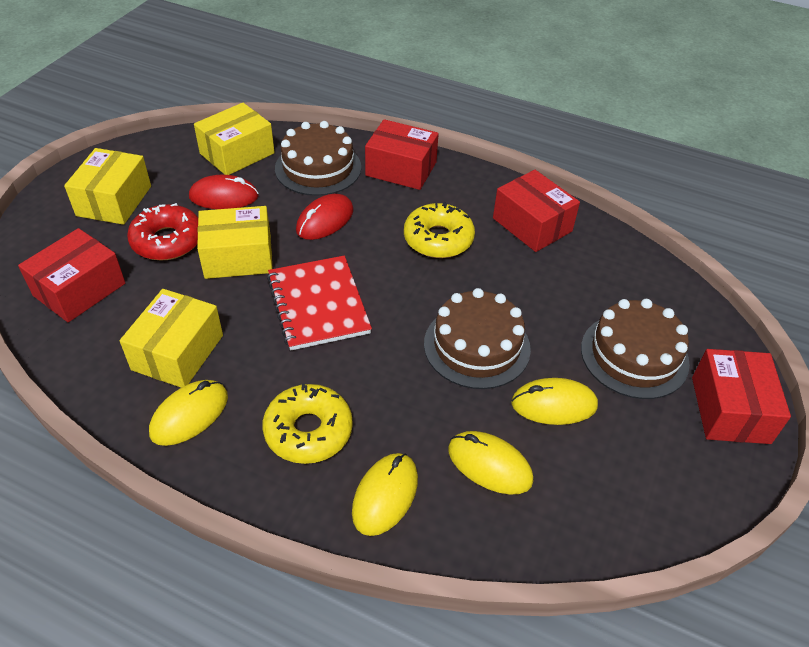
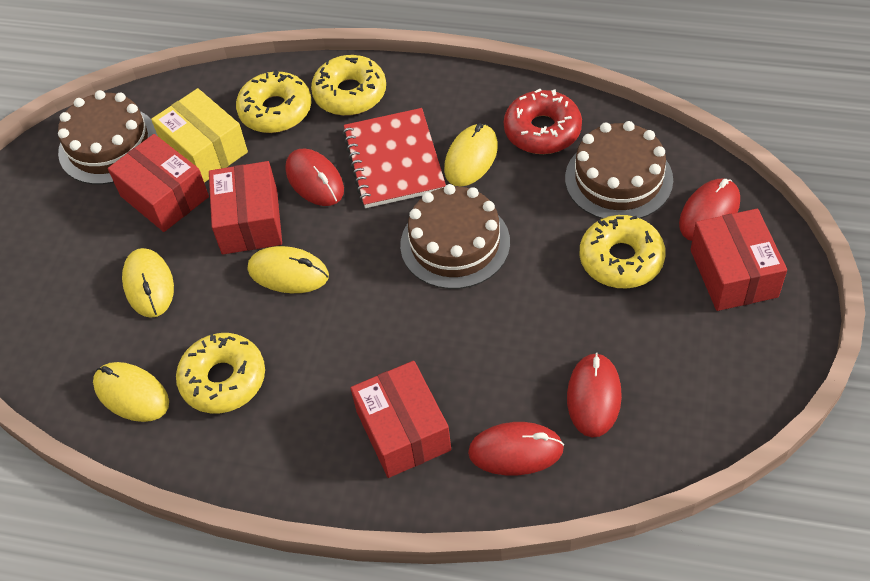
red mouse: 2 -> 4
yellow box: 4 -> 1
yellow donut: 2 -> 4

